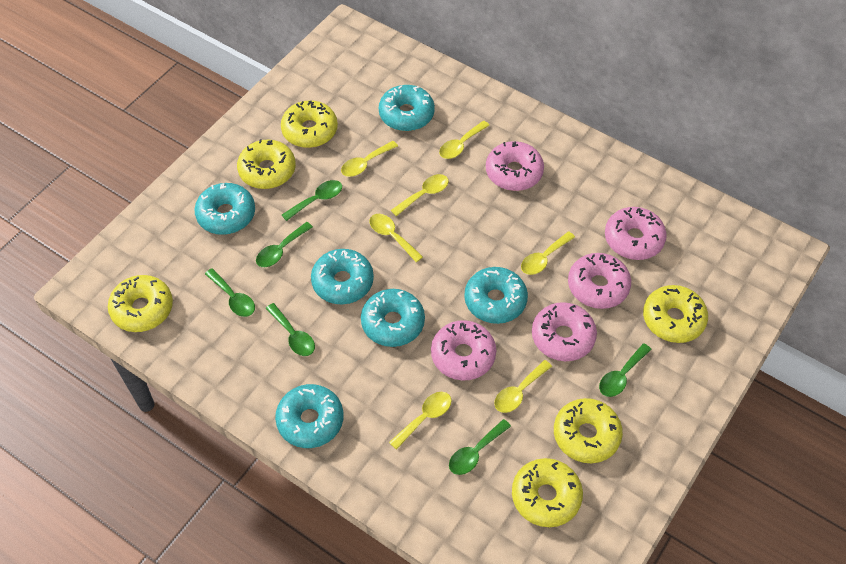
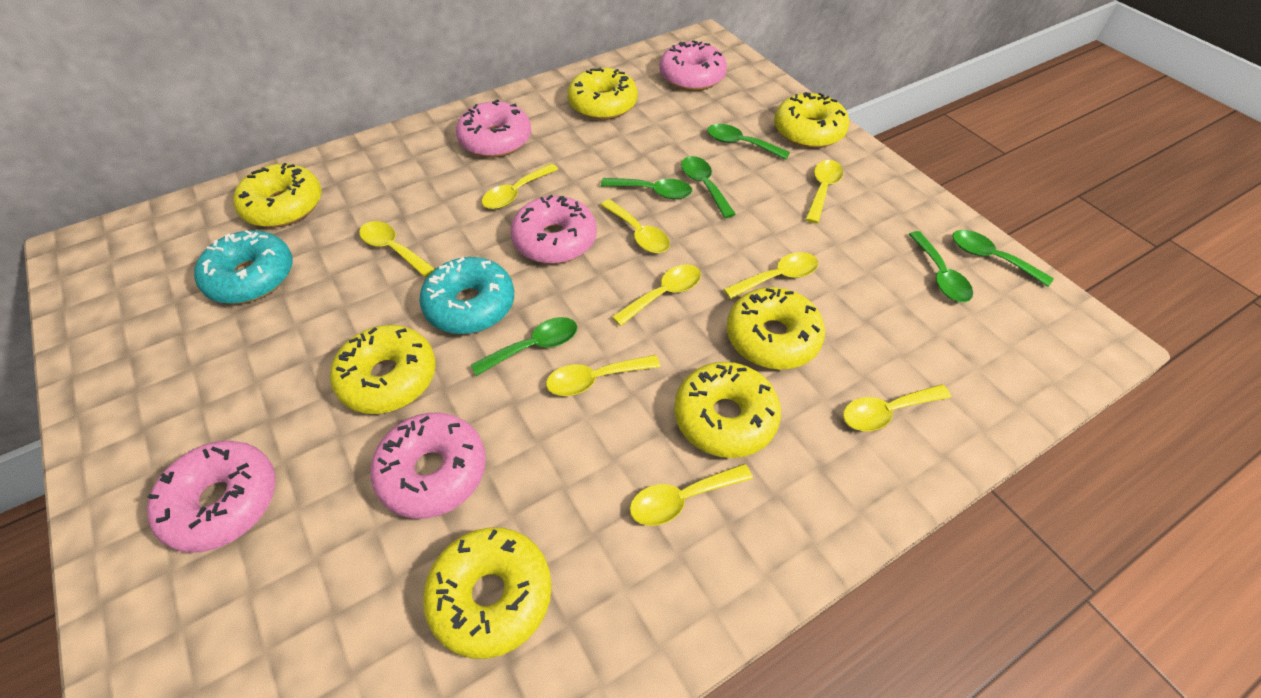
turquoise donut: 6 -> 2
yellow donut: 6 -> 7
yellow spoon: 7 -> 9

